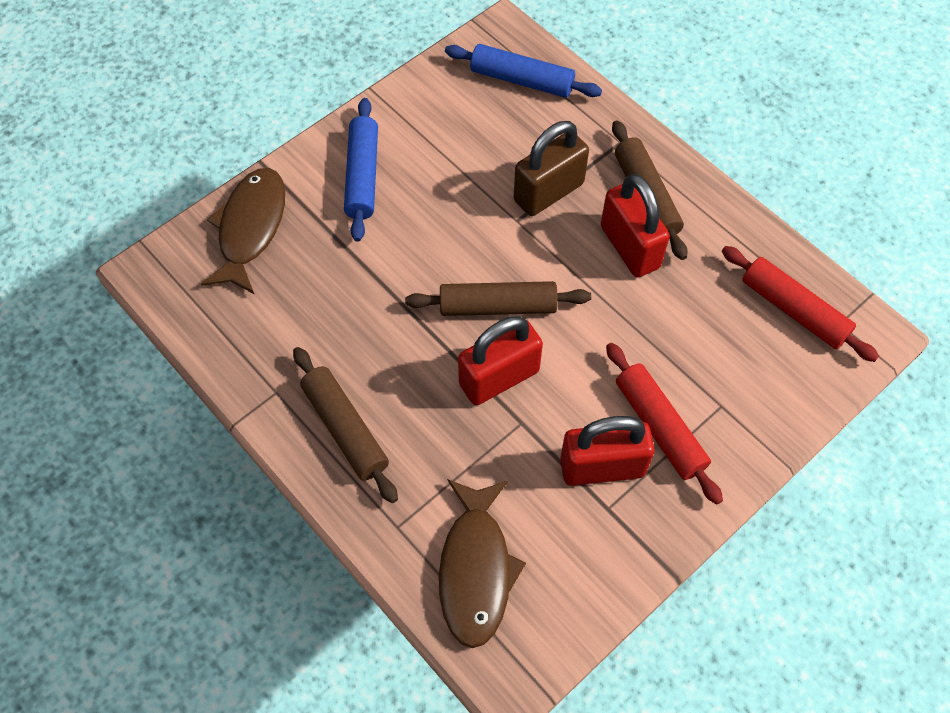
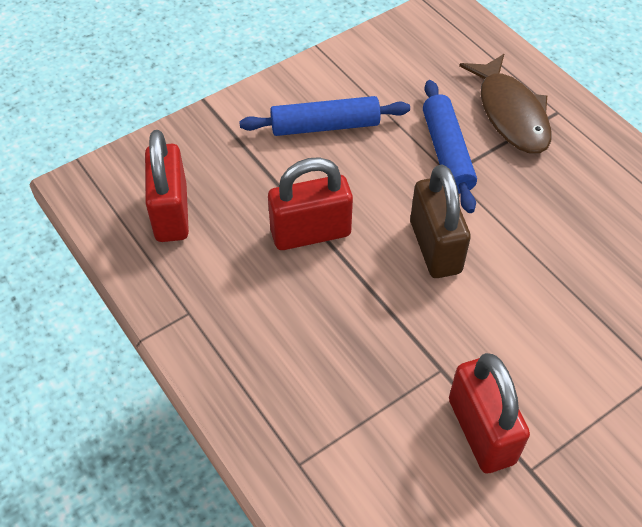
brown fish: 2 -> 1
brown rolling pin: 3 -> 0
red rolling pin: 2 -> 0

